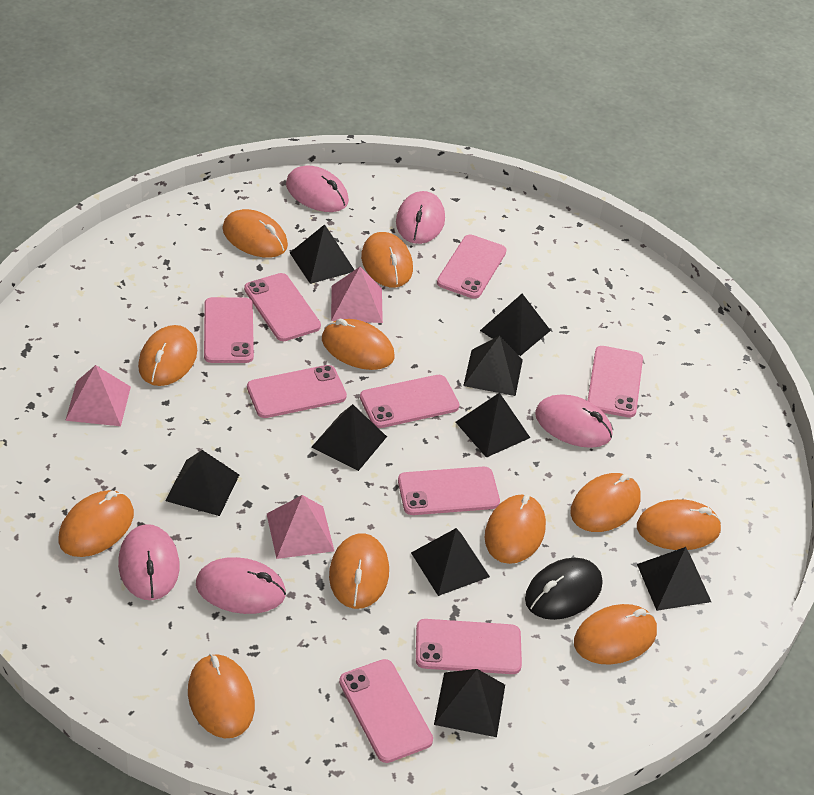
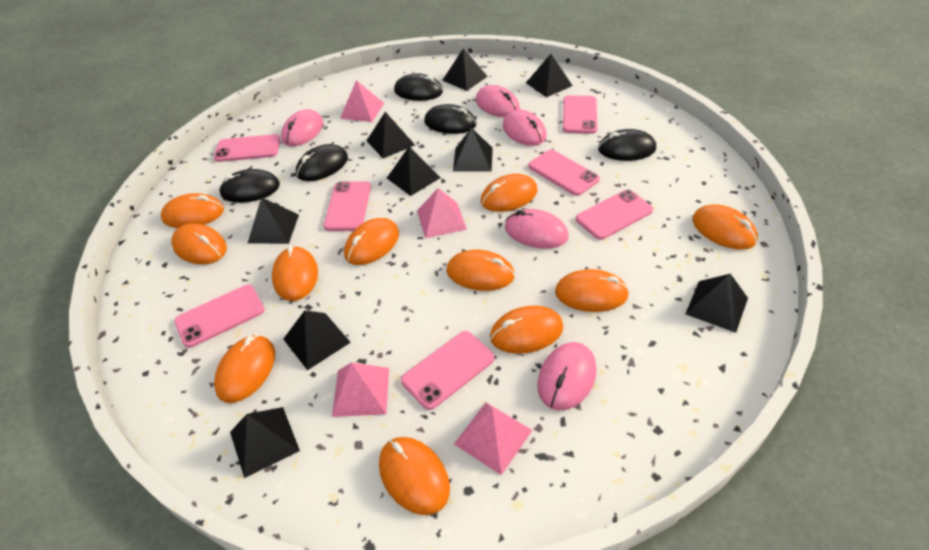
black mouse: 1 -> 5
pink phone: 9 -> 7
pink pyramid: 3 -> 4

